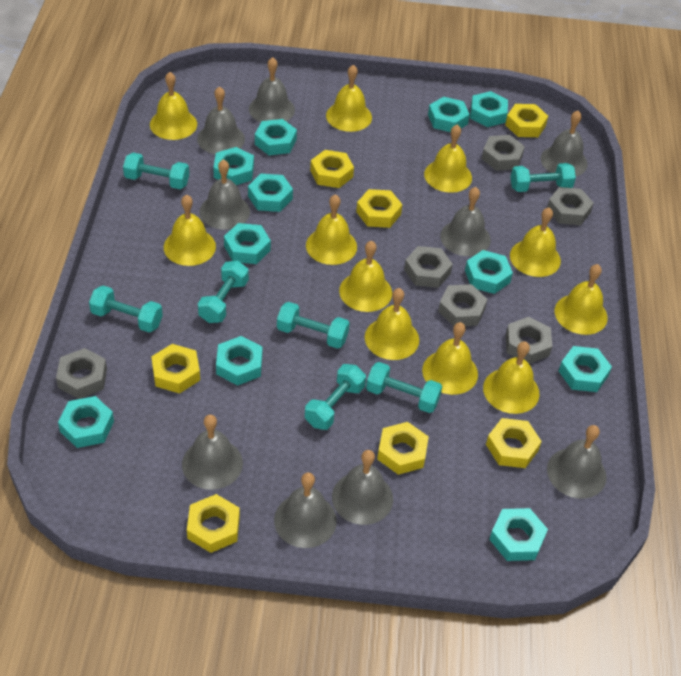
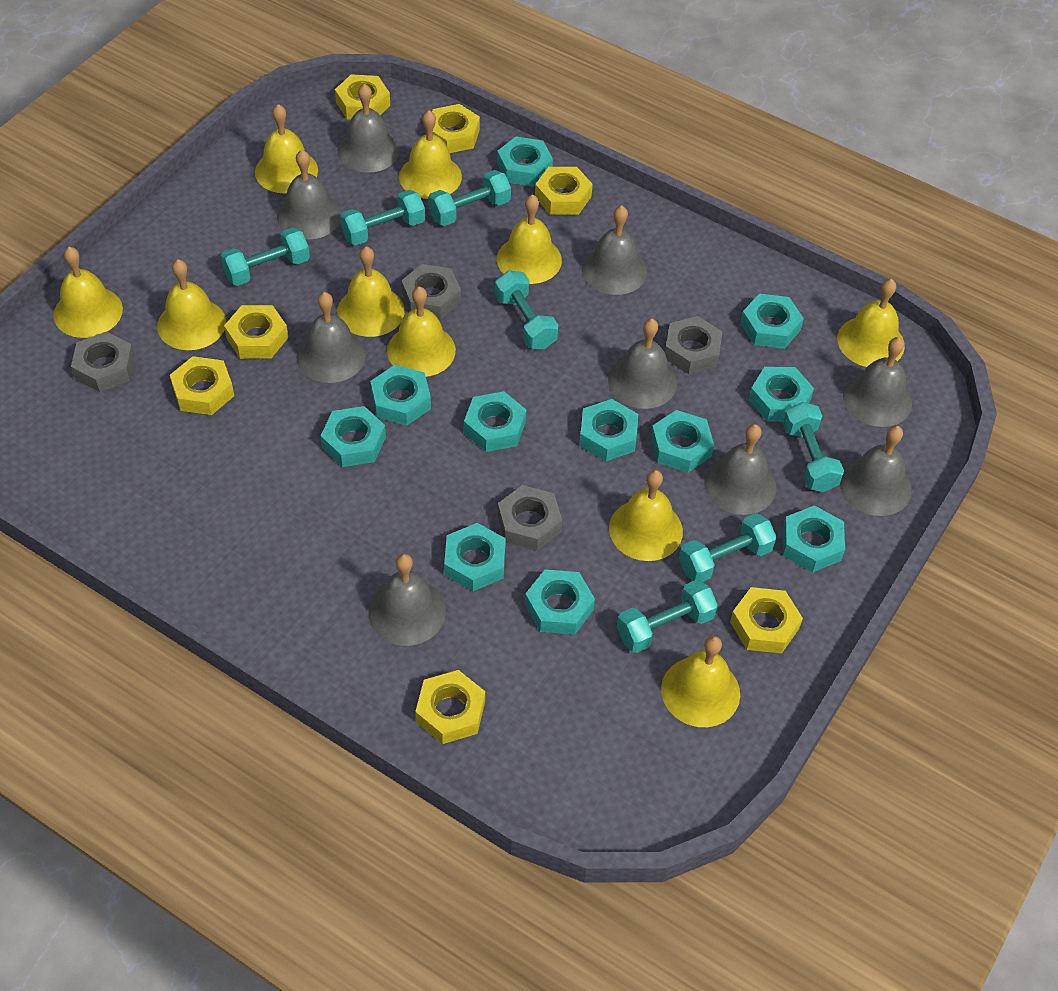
grey nut: 6 -> 4
yellow bell: 11 -> 10

